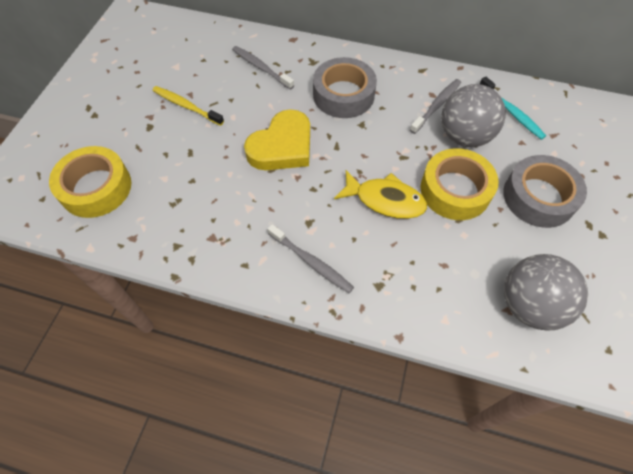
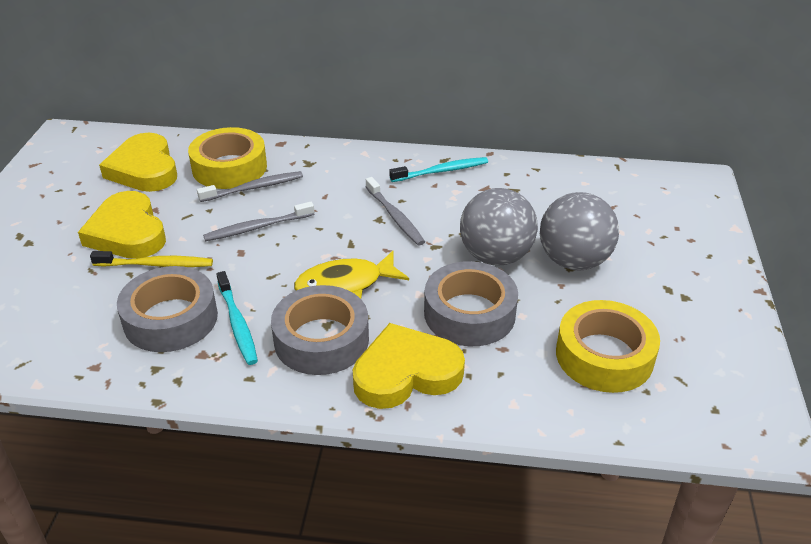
grey tape: 2 -> 3
turquoise toothbrush: 1 -> 2
yellow heart: 1 -> 3

